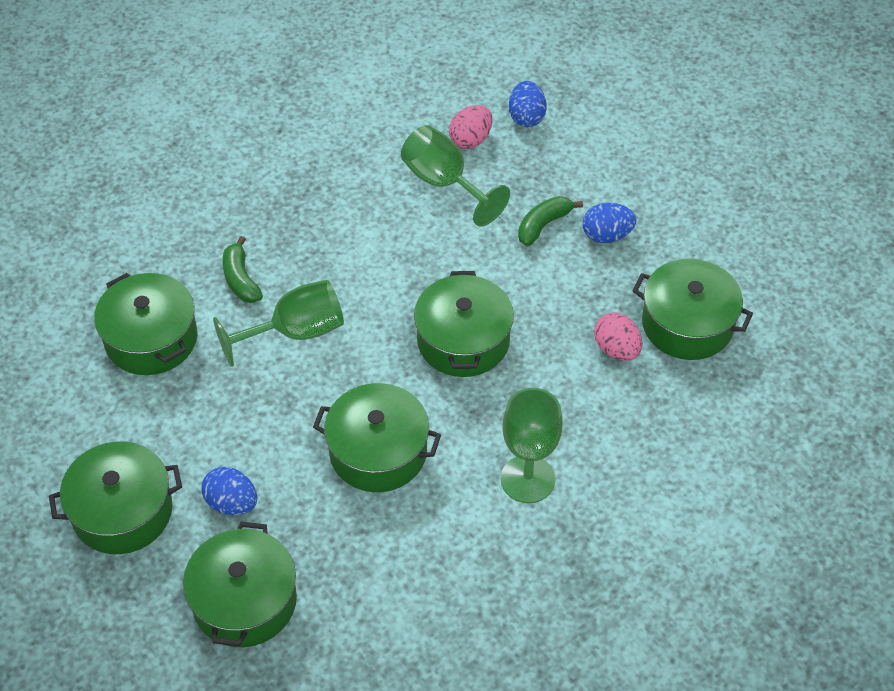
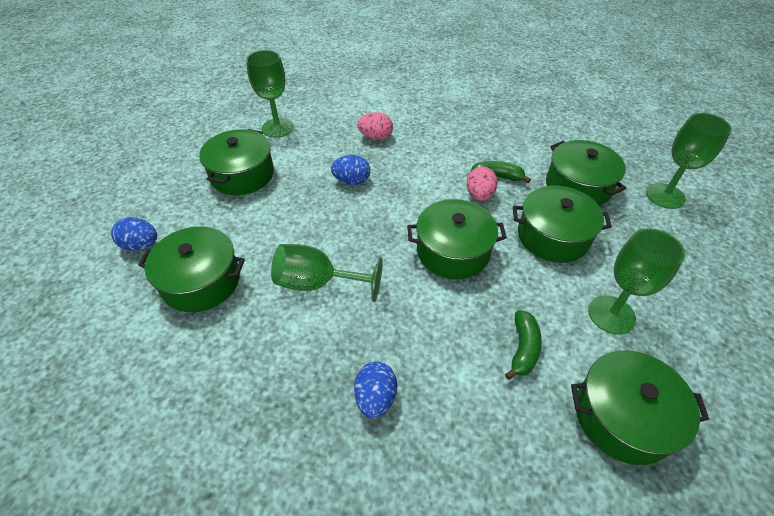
green goblet: 3 -> 4

